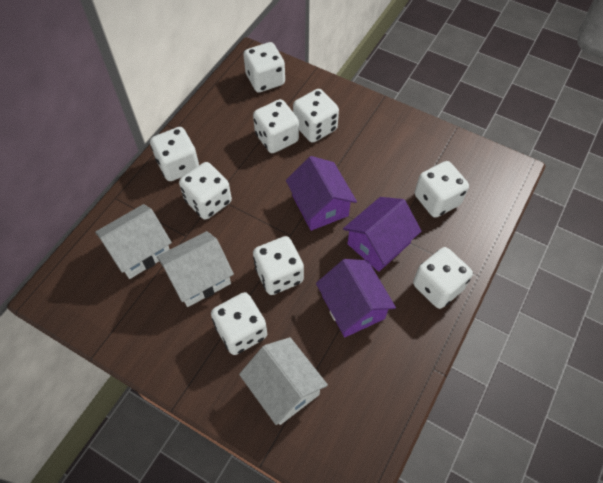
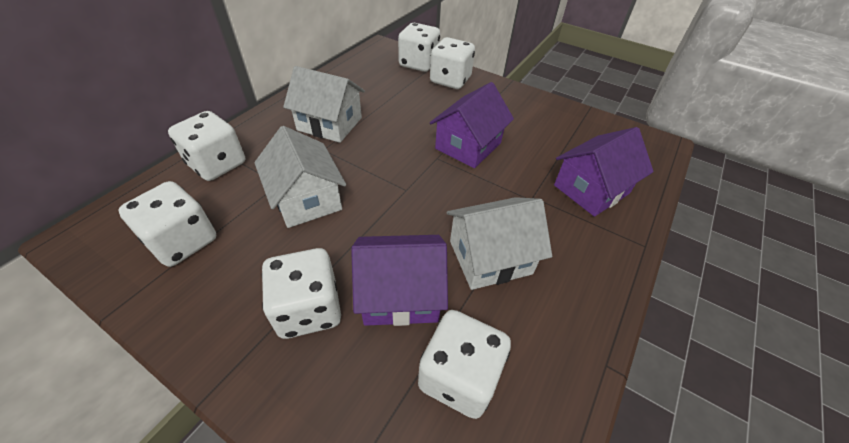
white dice: 9 -> 6

